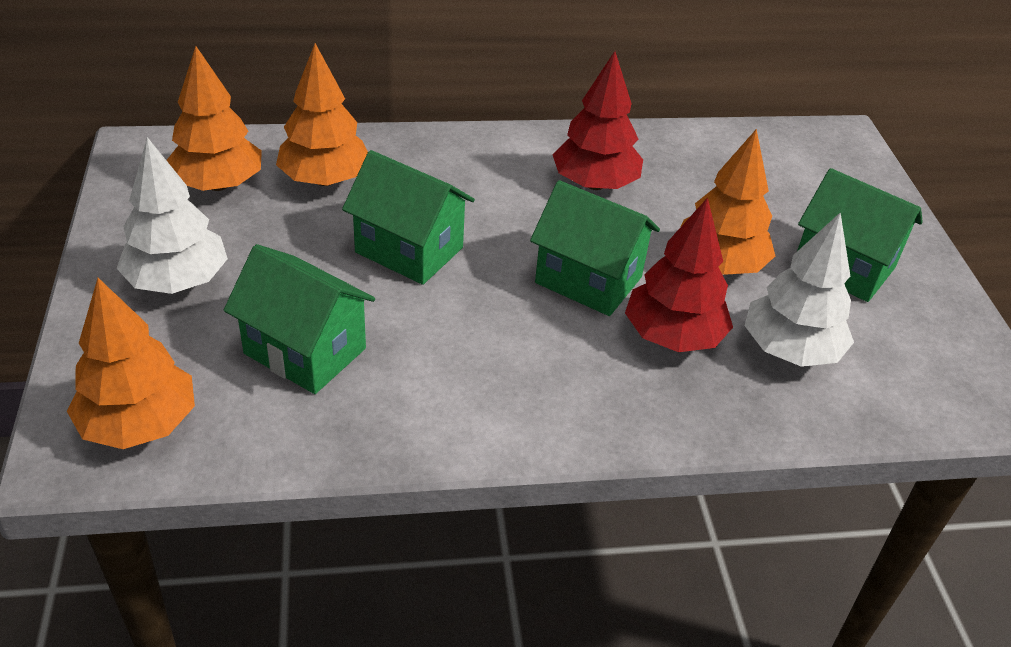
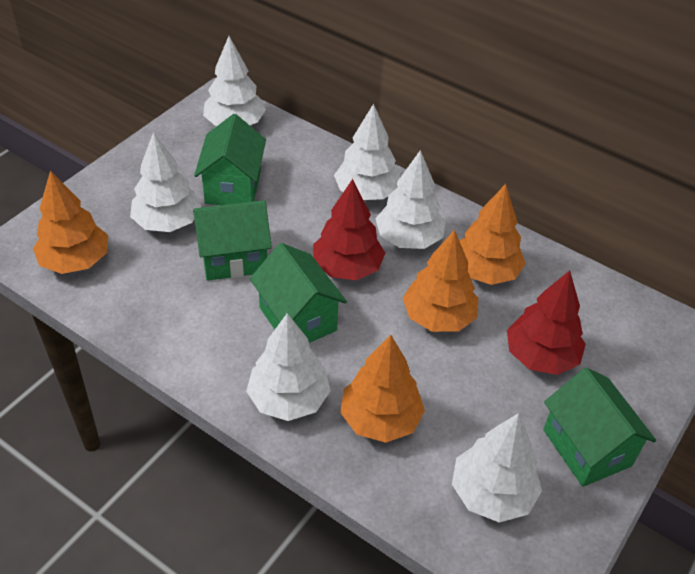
white tree: 2 -> 6

